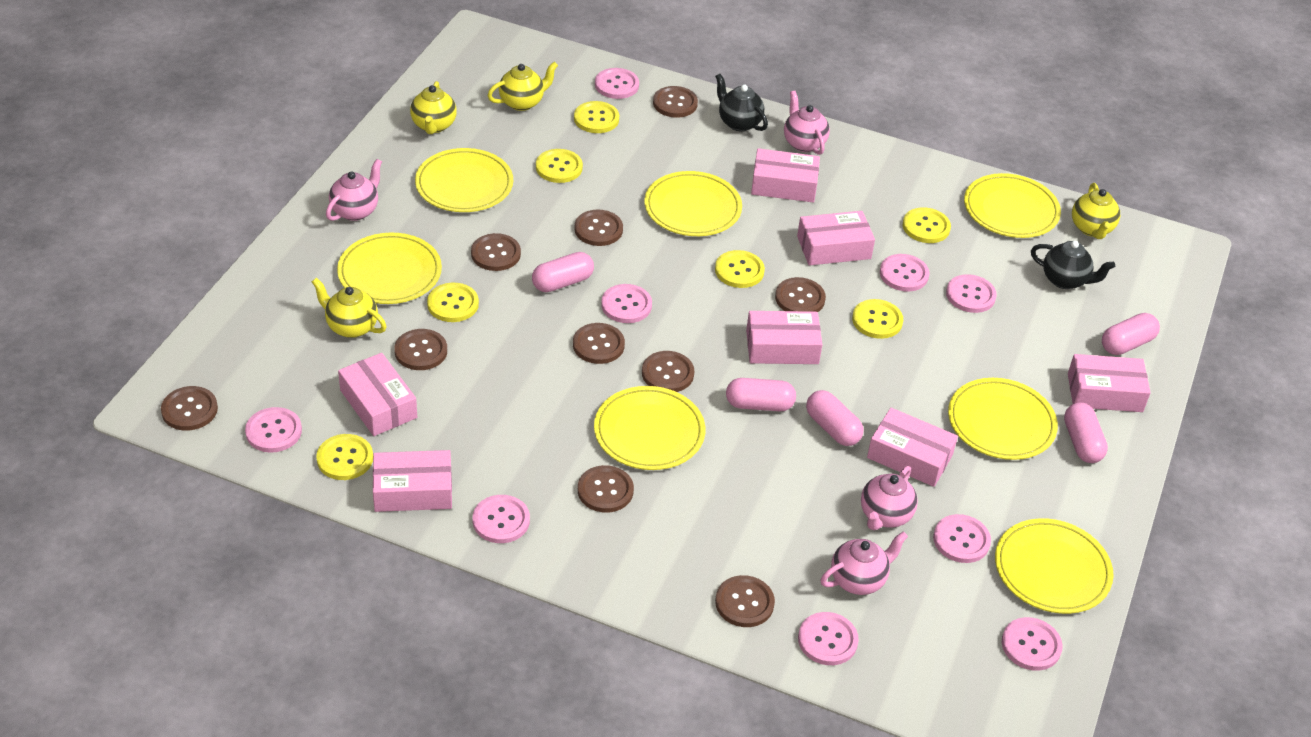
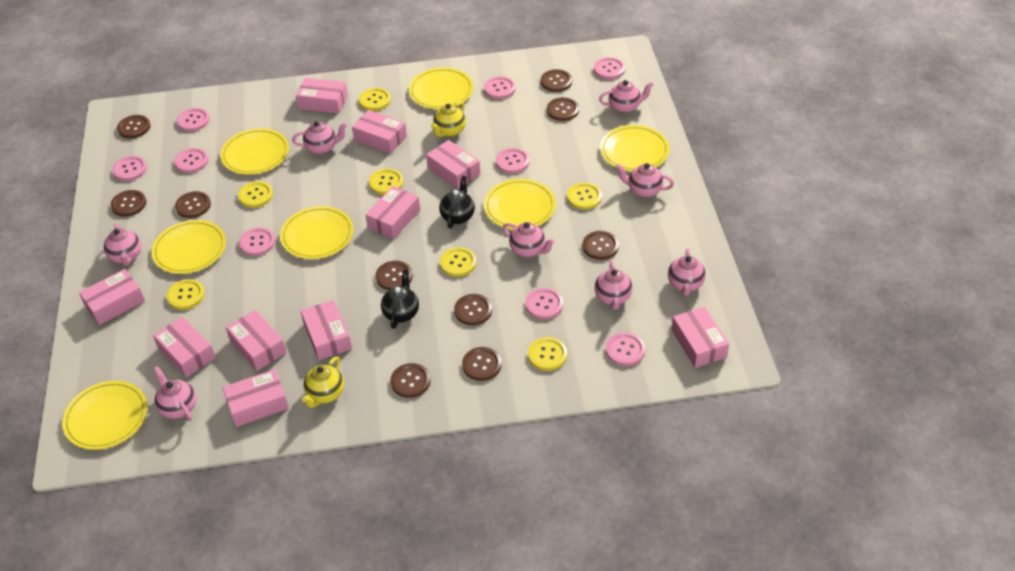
pink box: 7 -> 10
pink capsule: 5 -> 0
pink teapot: 4 -> 8
yellow teapot: 4 -> 2

